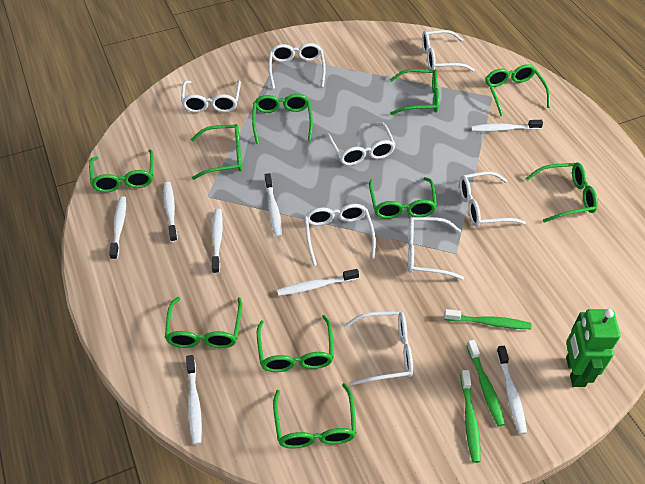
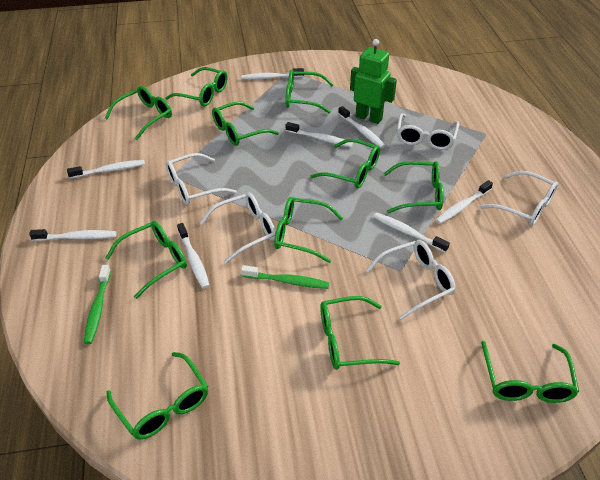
green glasses: 10 -> 11
green toothbrush: 3 -> 2
white glasses: 8 -> 5

